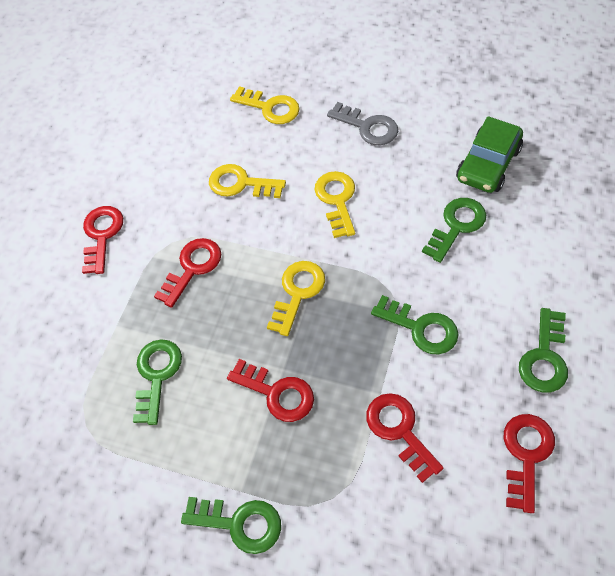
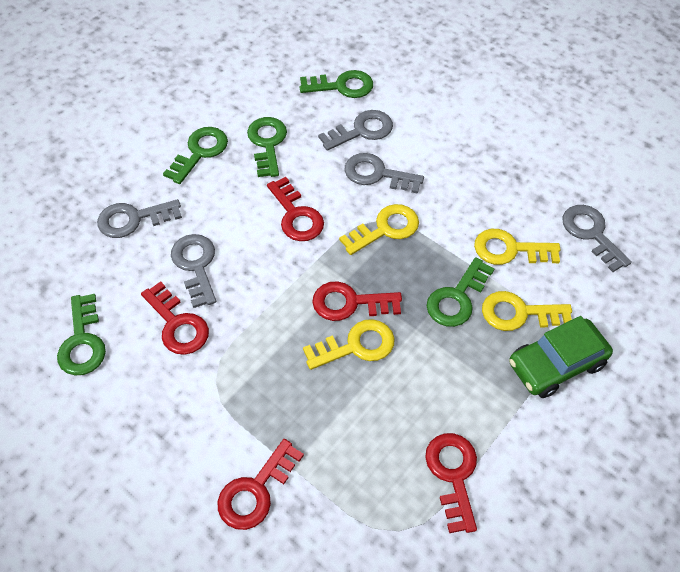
grey key: 1 -> 5

